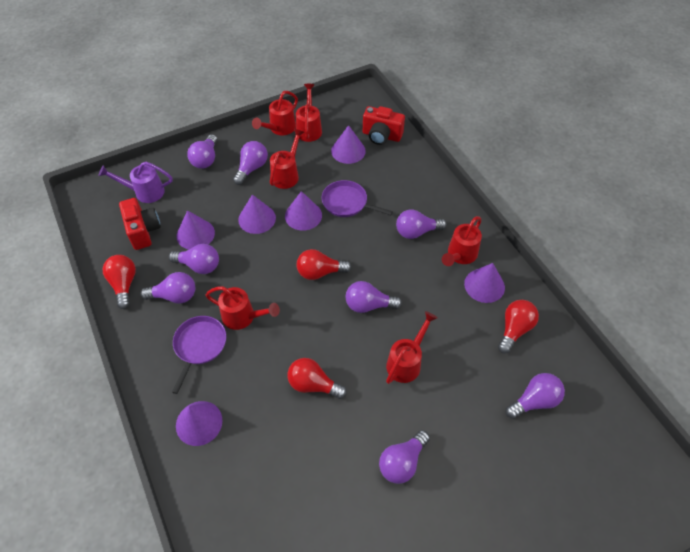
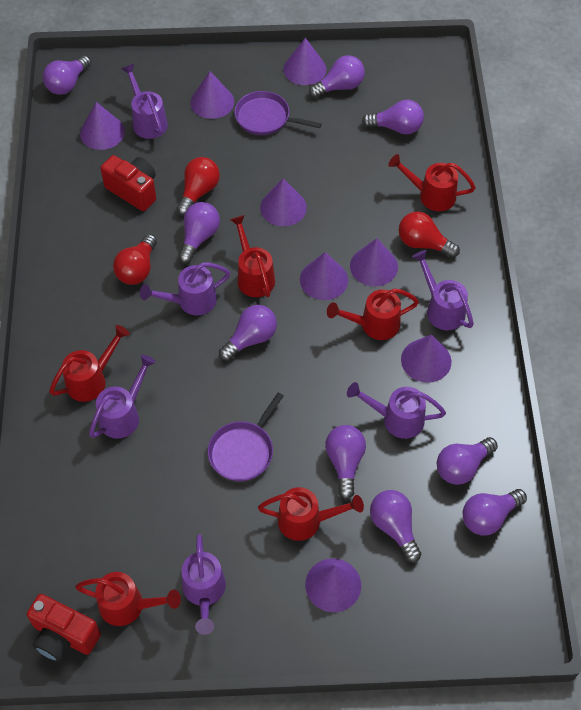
purple cone: 6 -> 8
purple light bulb: 8 -> 9
purple watering can: 1 -> 6
red light bulb: 4 -> 3

